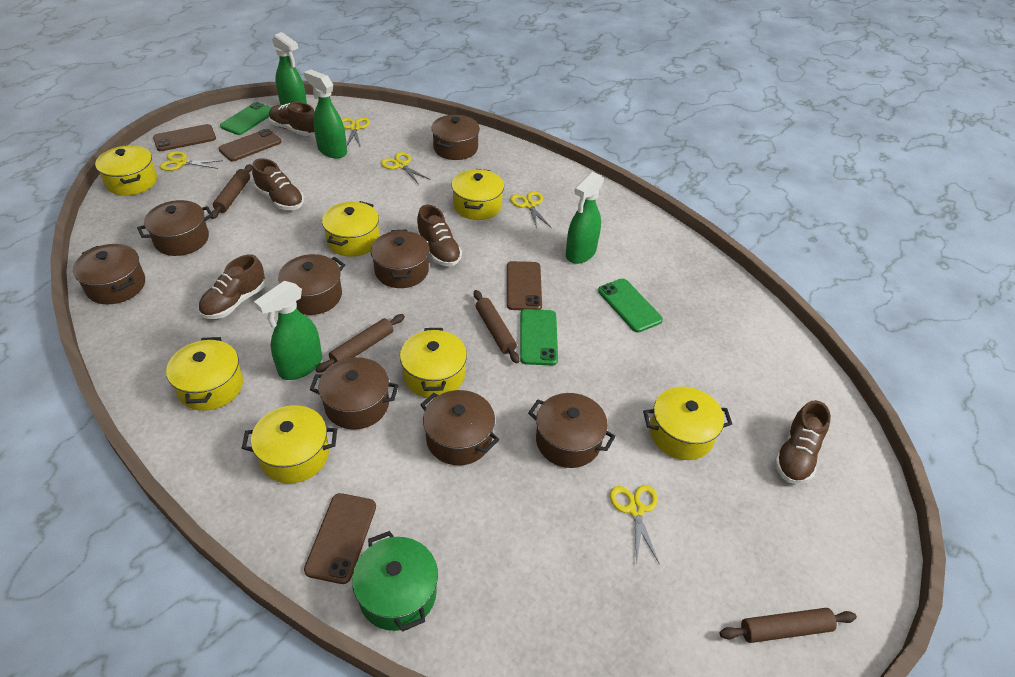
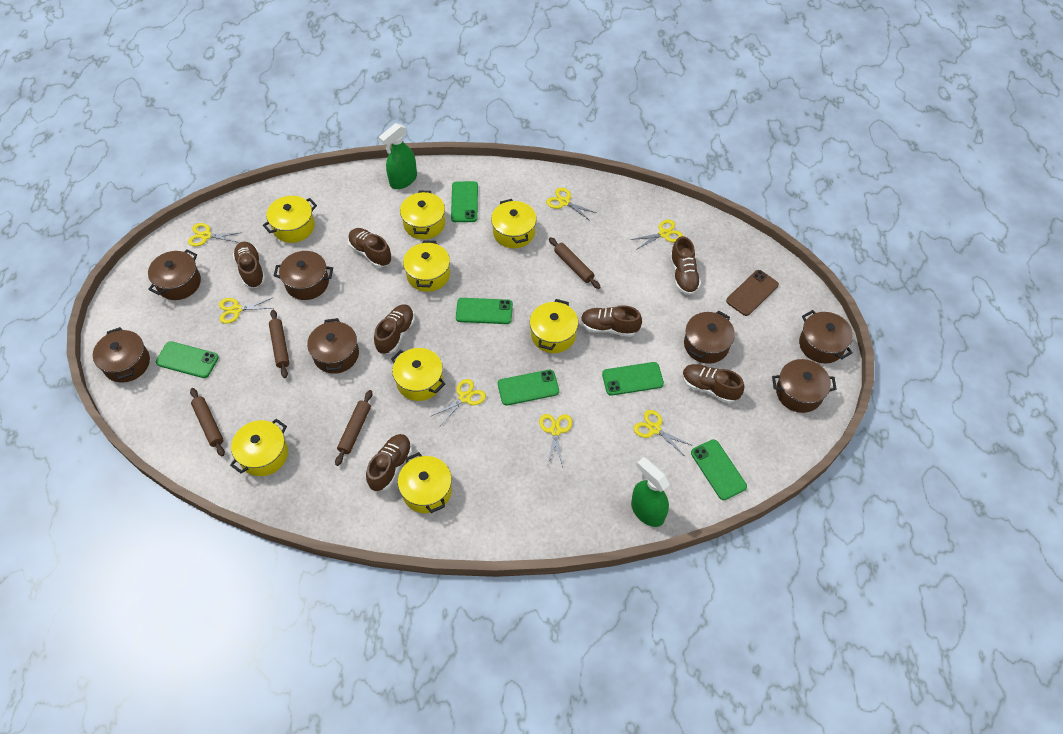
brown phone: 4 -> 1
brown pot: 8 -> 7
brown shoe: 5 -> 7
green phone: 3 -> 6
green pot: 1 -> 0
green spray bottle: 4 -> 2
yellow pot: 7 -> 8
yellow scissors: 5 -> 7

